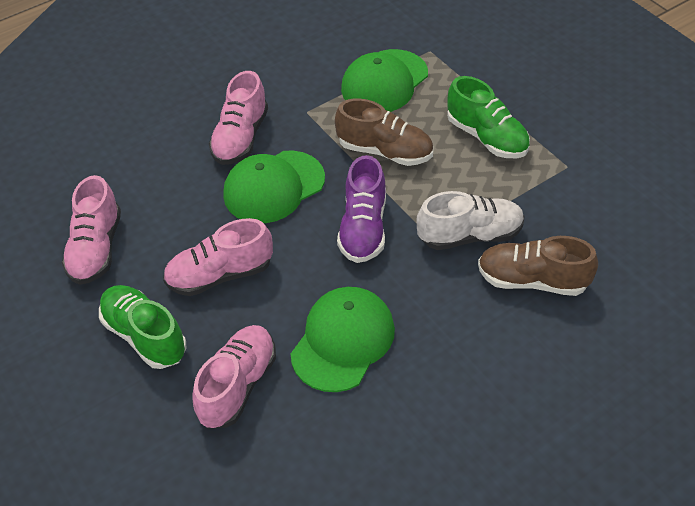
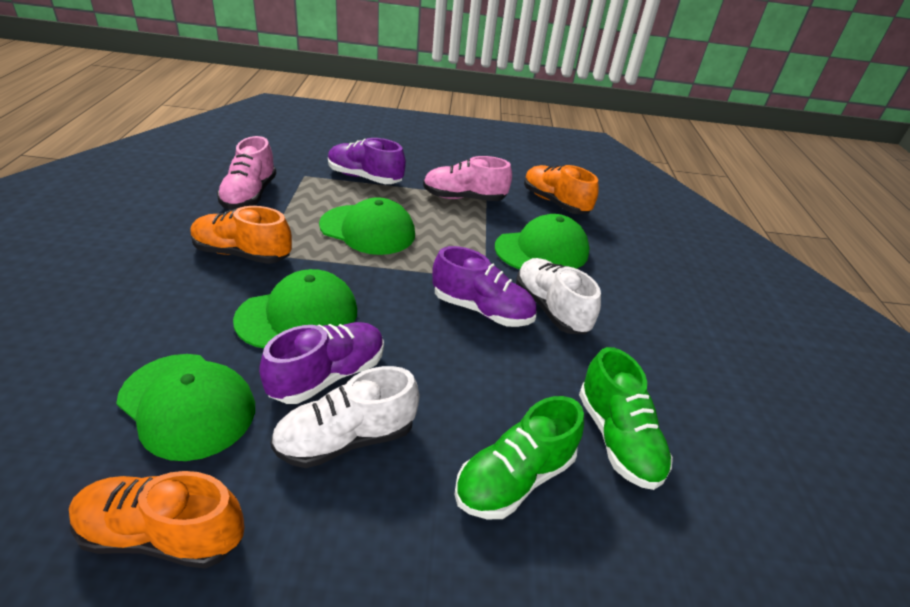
brown shoe: 2 -> 0
green cap: 3 -> 4
orange shoe: 0 -> 3
pink shoe: 4 -> 2
purple shoe: 1 -> 3
white shoe: 1 -> 2

